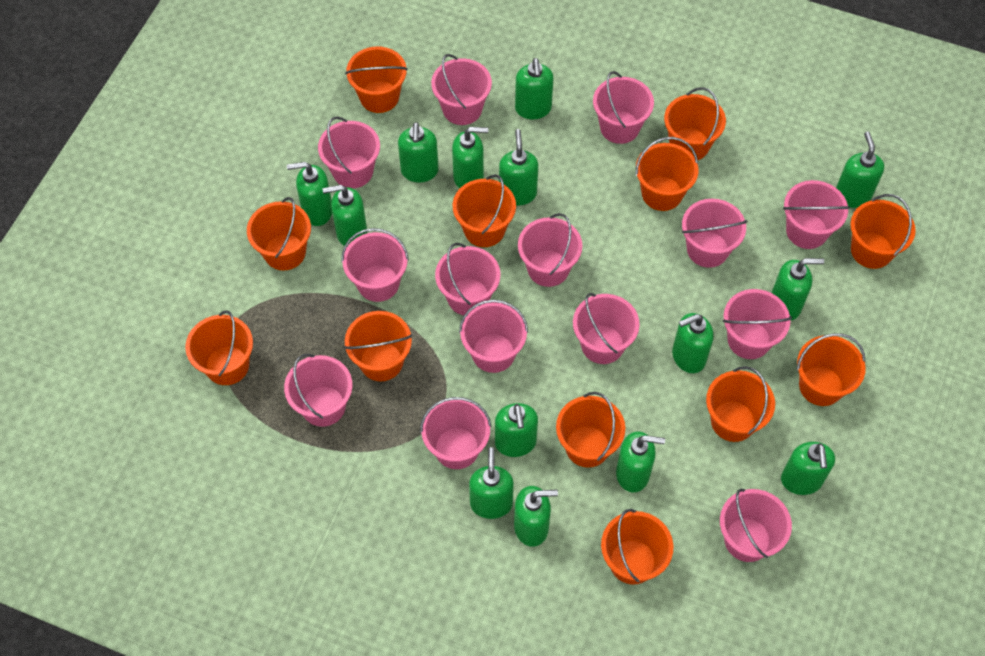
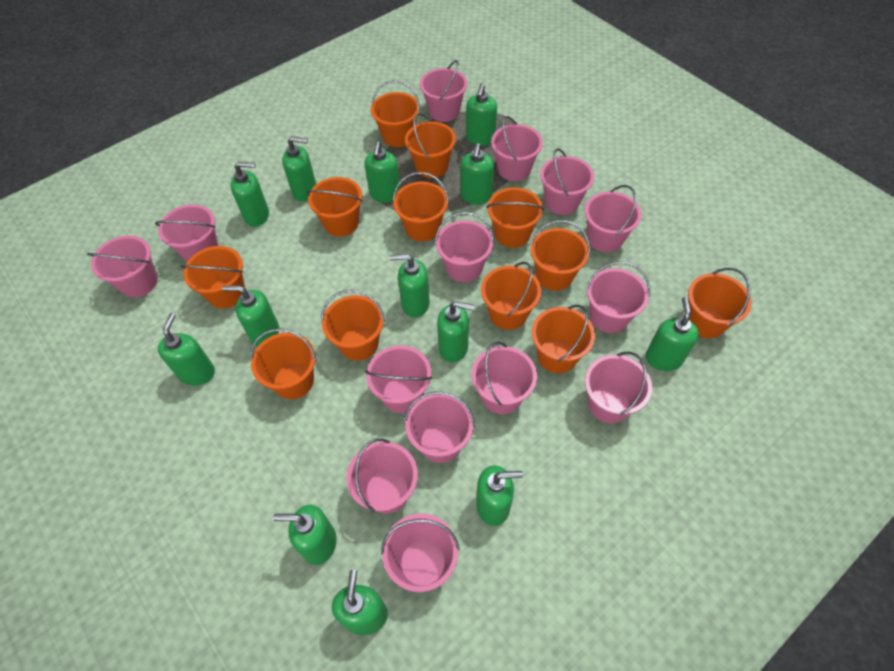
green soap dispenser: 14 -> 13

